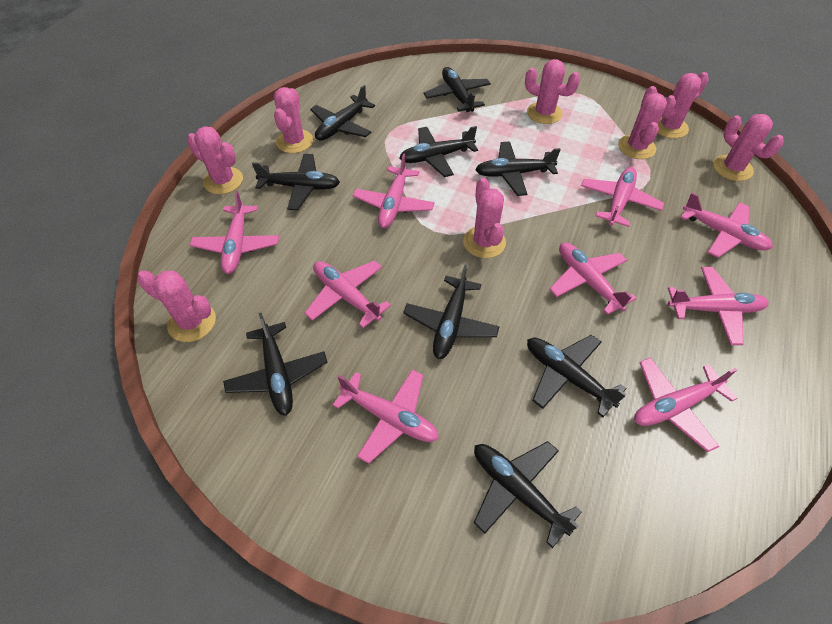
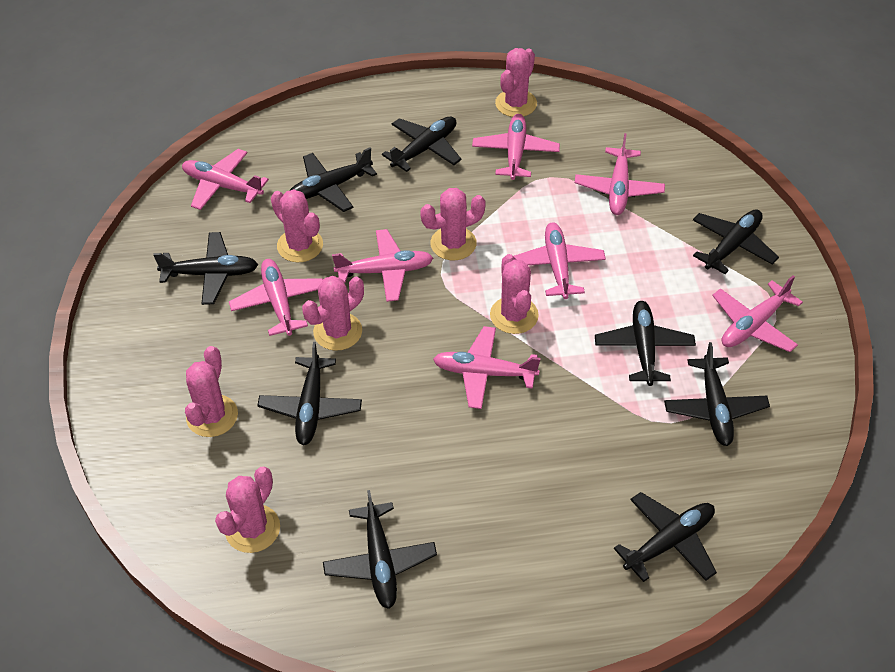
pink cactus: 8 -> 7
pink plane: 9 -> 8

